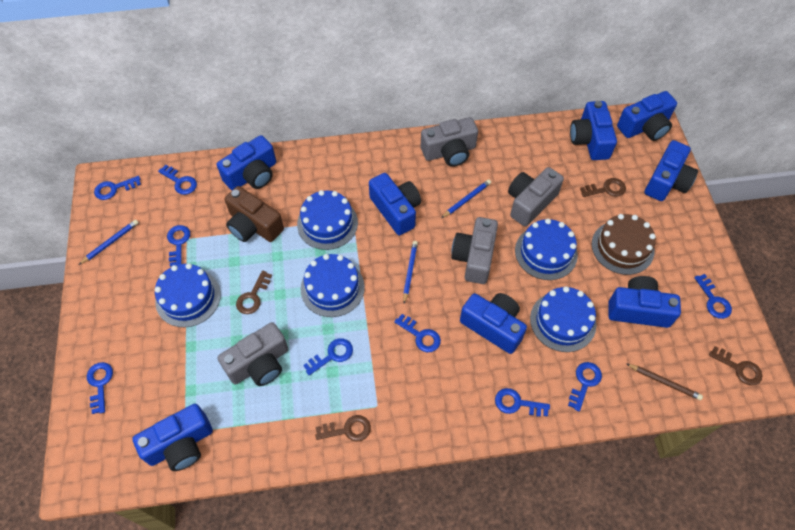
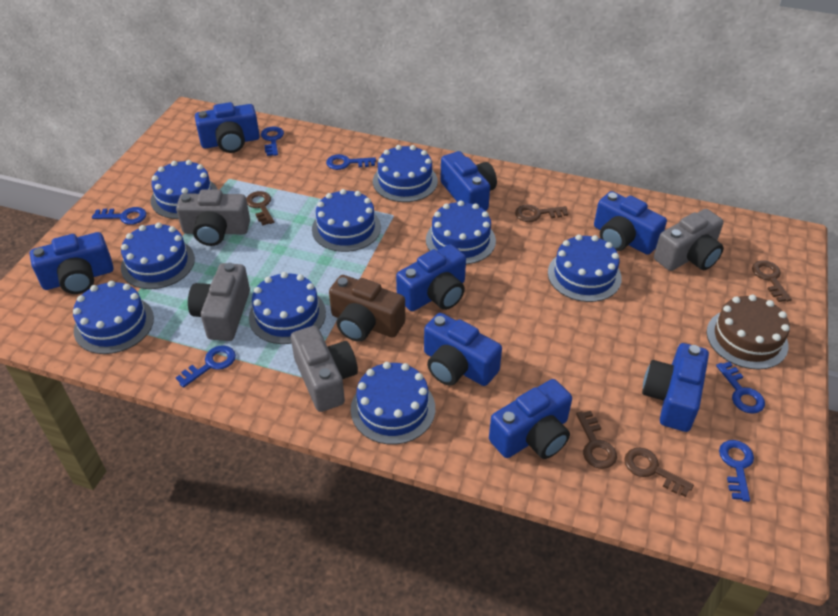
blue cake: 5 -> 9
blue key: 9 -> 6
blue pencil: 3 -> 0
brown key: 4 -> 5
brown pencil: 1 -> 0

